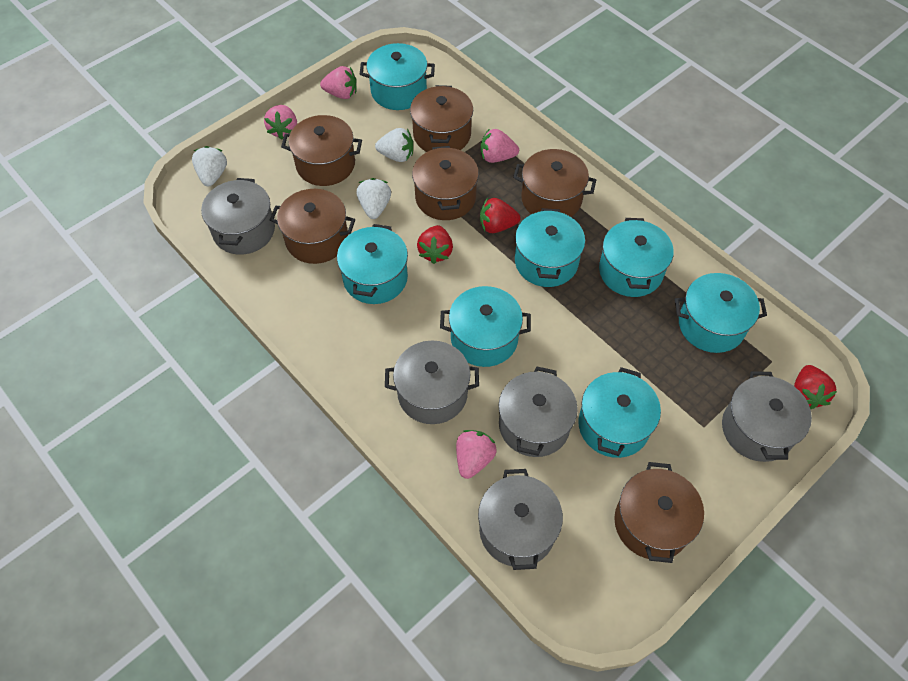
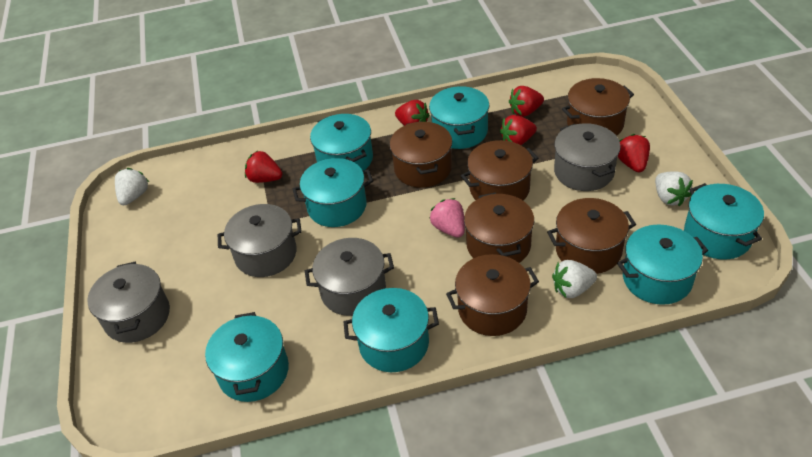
grey pot: 5 -> 4
pink strawberry: 4 -> 1
red strawberry: 3 -> 5

